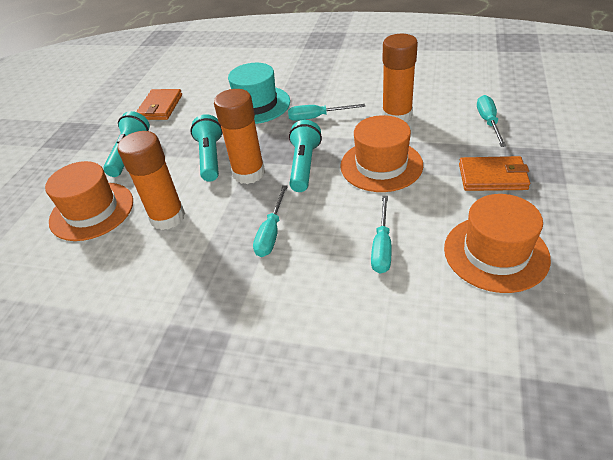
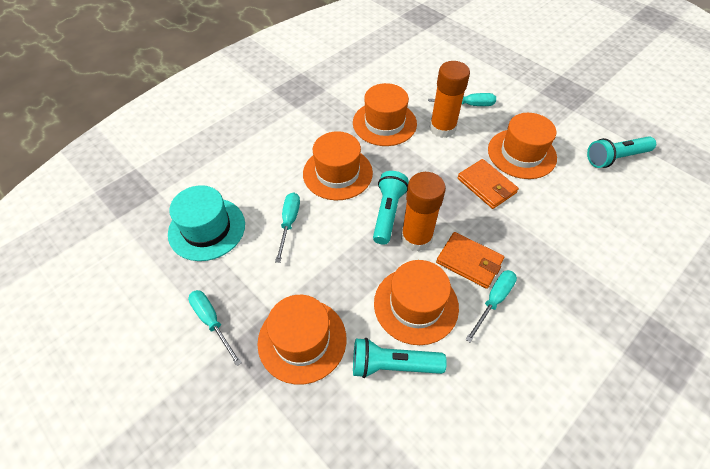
orange glue stick: 3 -> 2
orange hat: 3 -> 5

